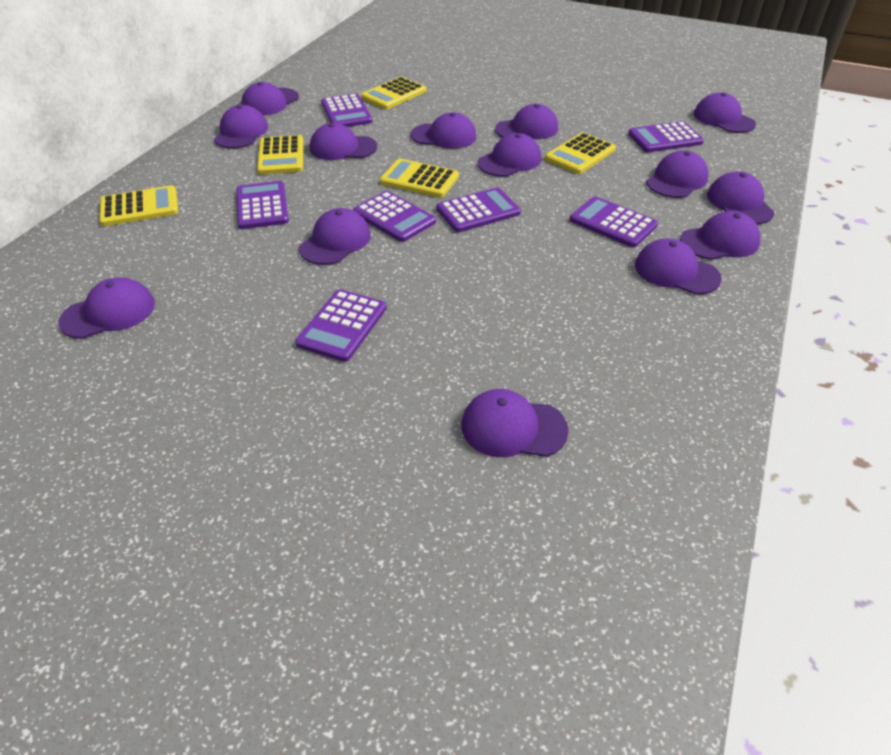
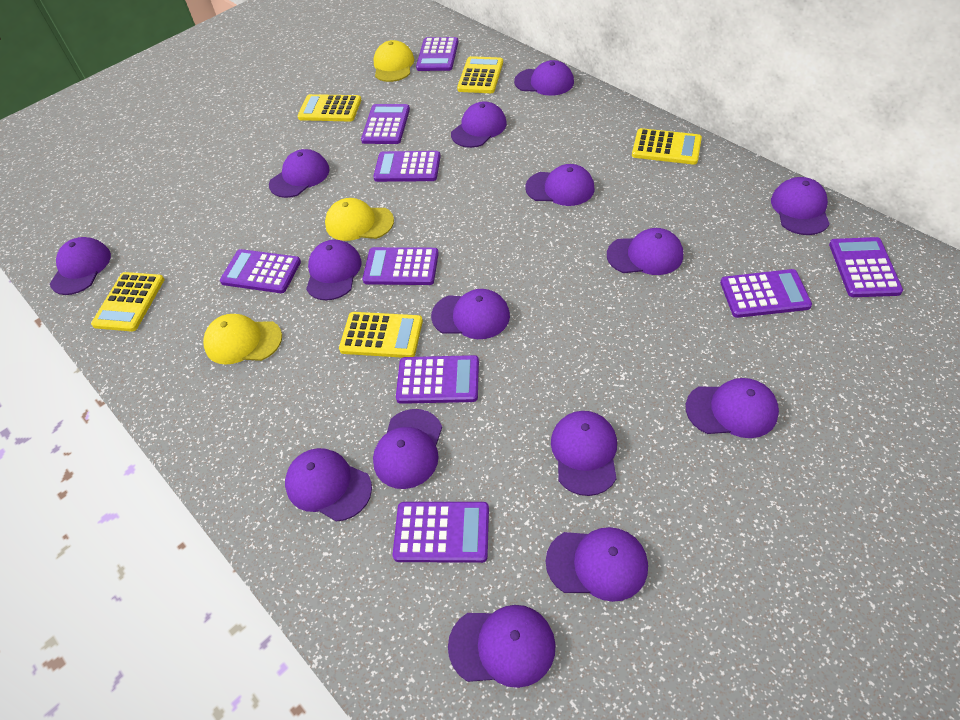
purple calculator: 7 -> 9
purple cap: 14 -> 15
yellow cap: 0 -> 3

